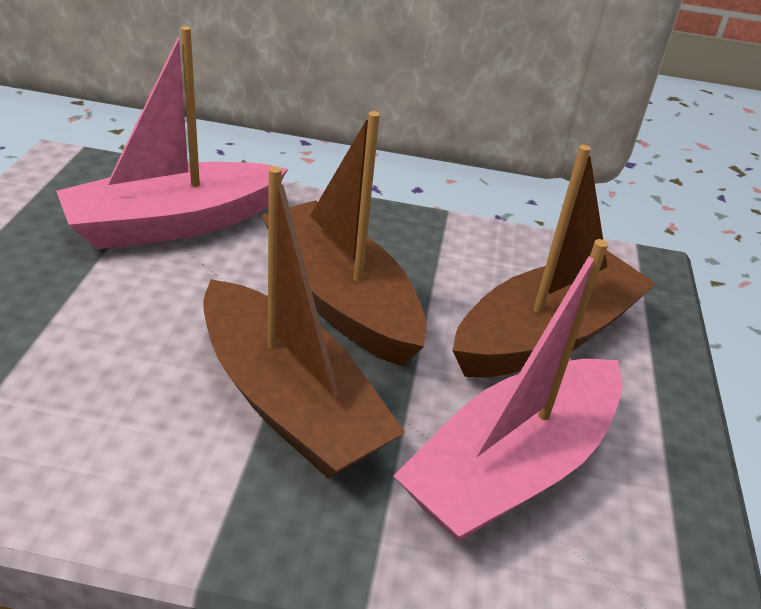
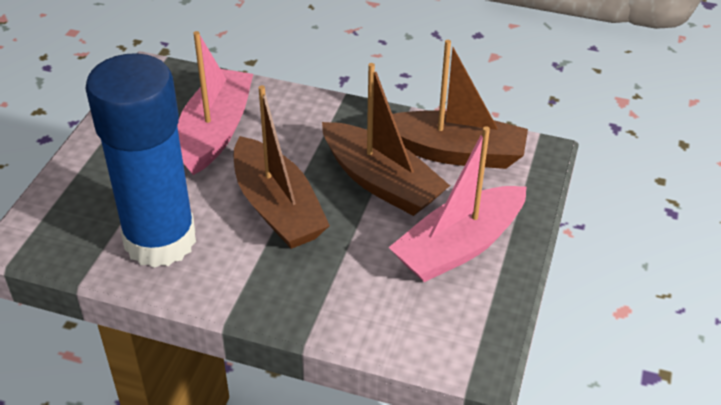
blue glue stick: 0 -> 1

